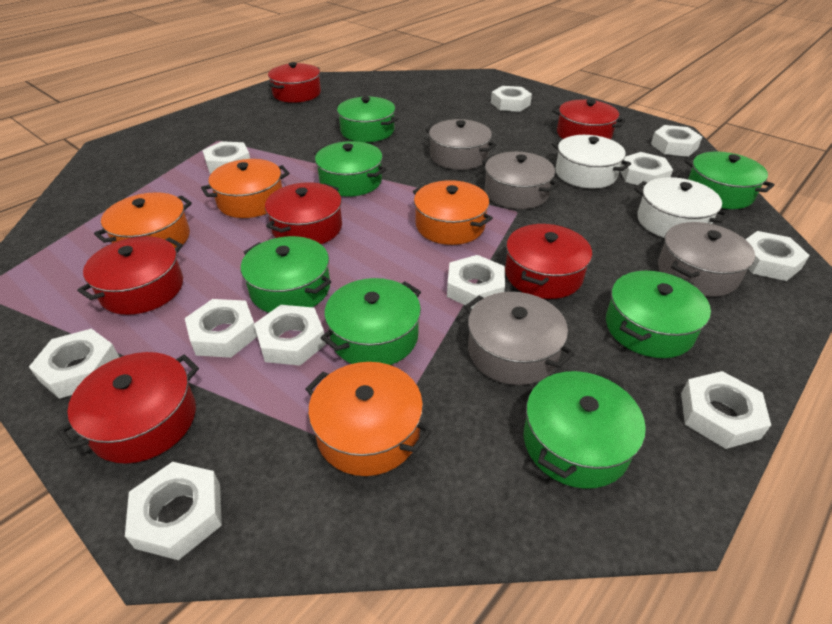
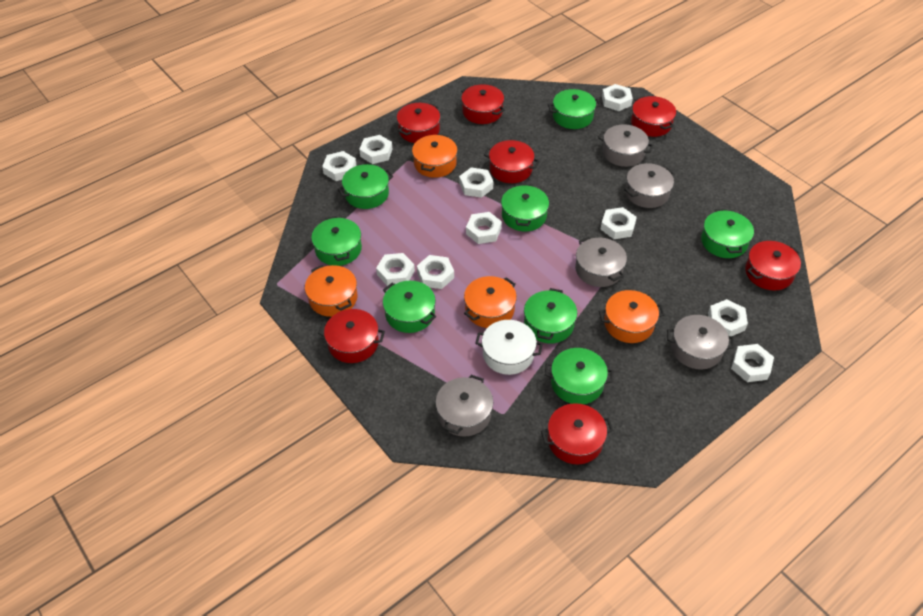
green pot: 7 -> 8
grey pot: 4 -> 5
red pot: 6 -> 7
white nut: 11 -> 10
white pot: 2 -> 1

